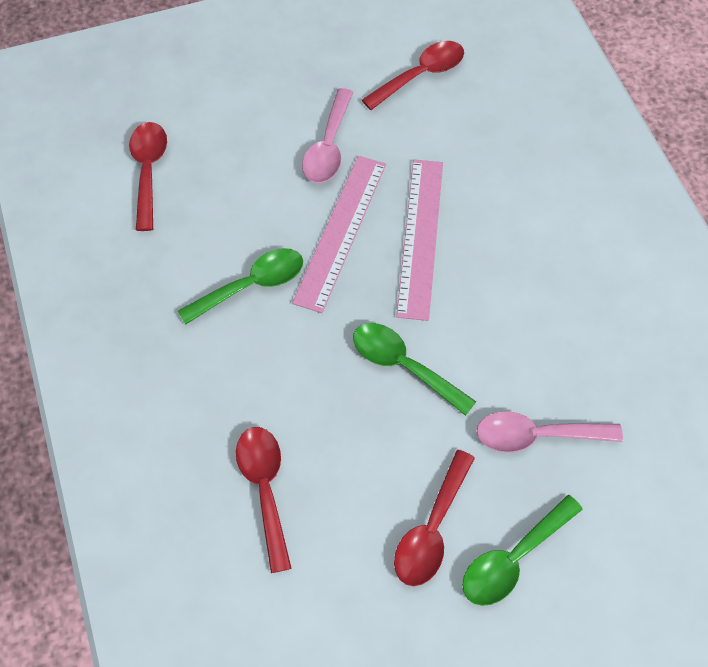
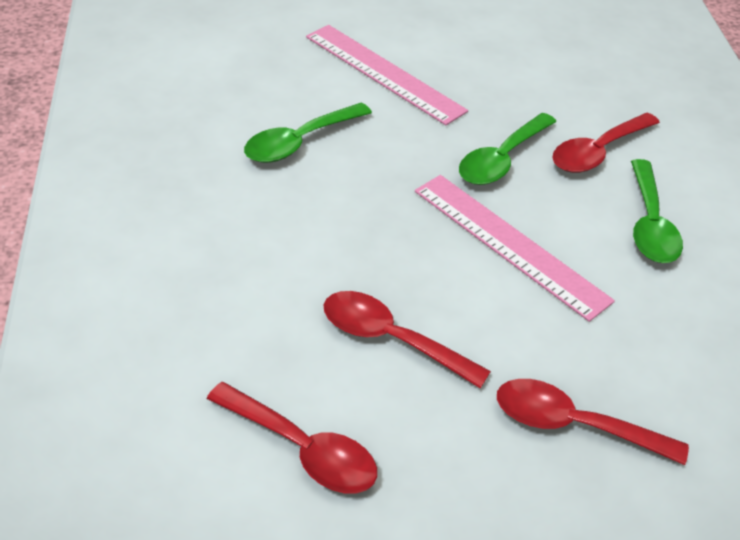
pink spoon: 2 -> 0

